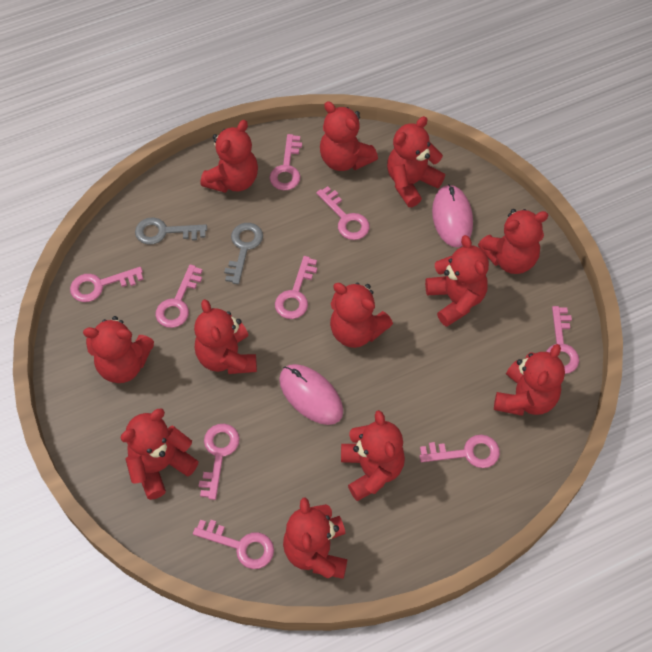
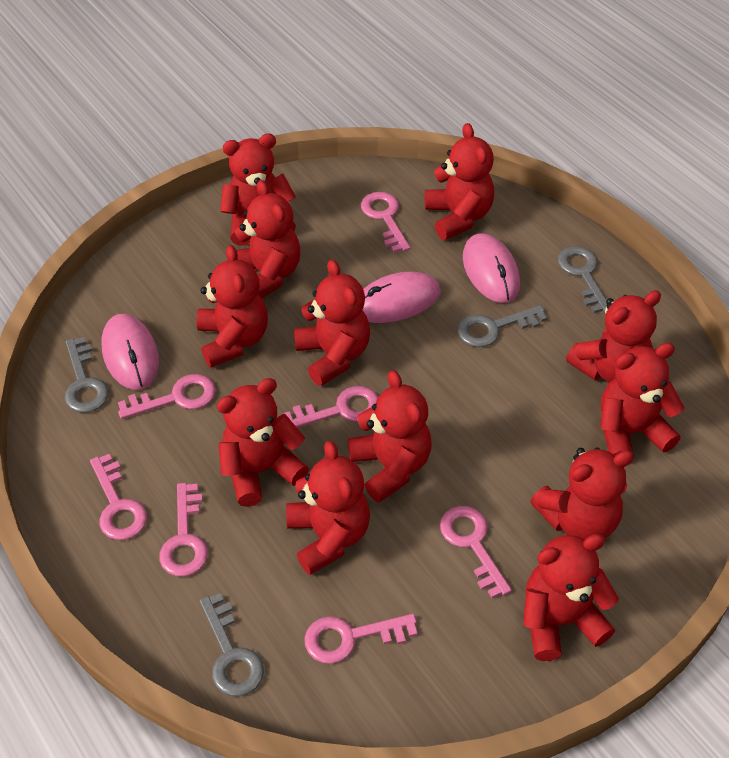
grey key: 2 -> 4
pink key: 9 -> 7
pink mouse: 2 -> 3

